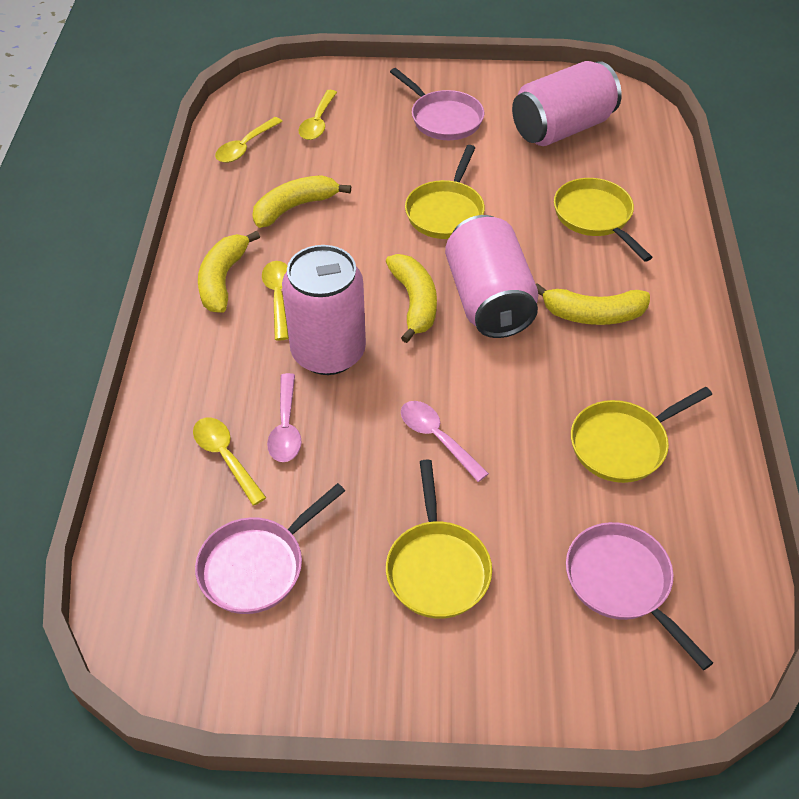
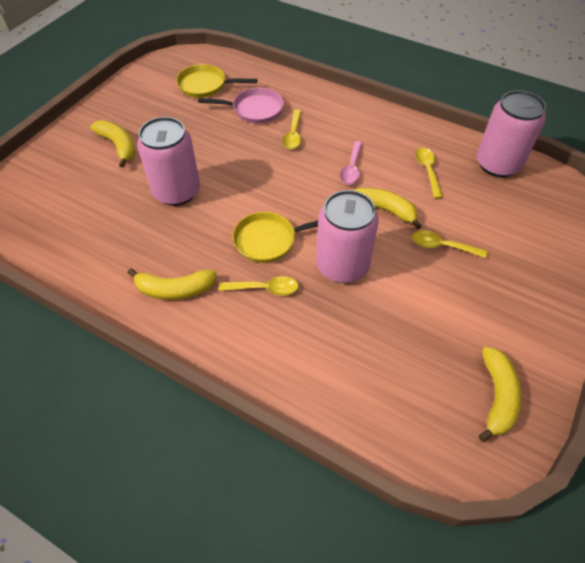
pink pan: 3 -> 1
pink spoon: 2 -> 1
yellow pan: 4 -> 2

